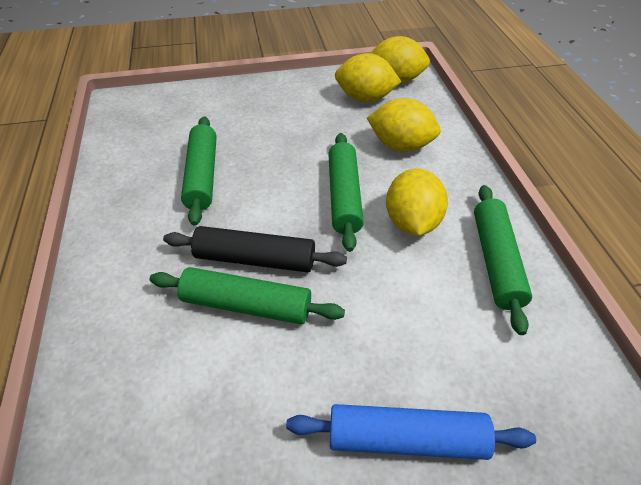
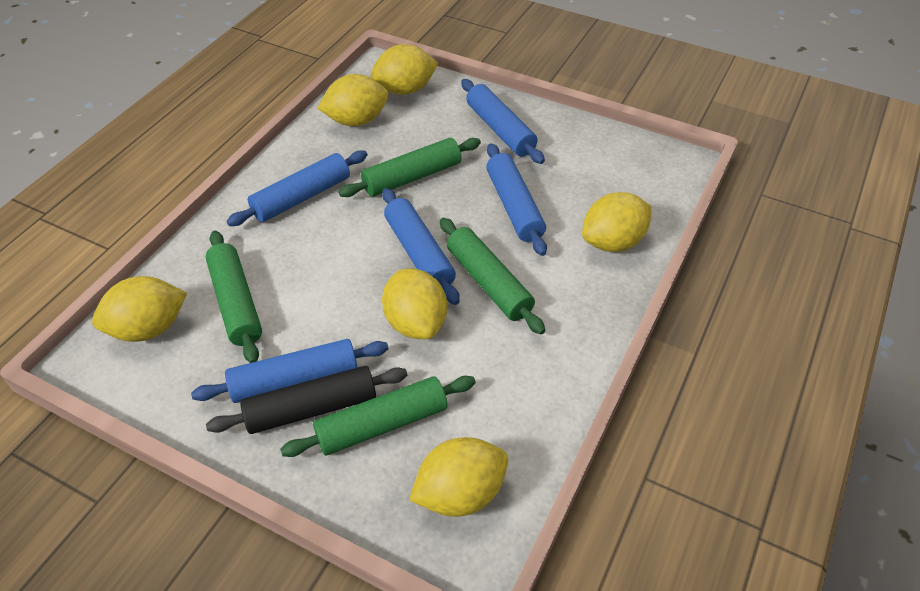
blue rolling pin: 1 -> 5
yellow lemon: 4 -> 6

